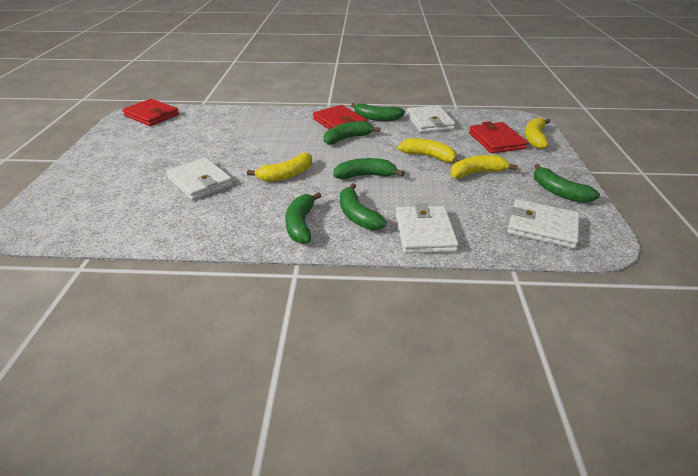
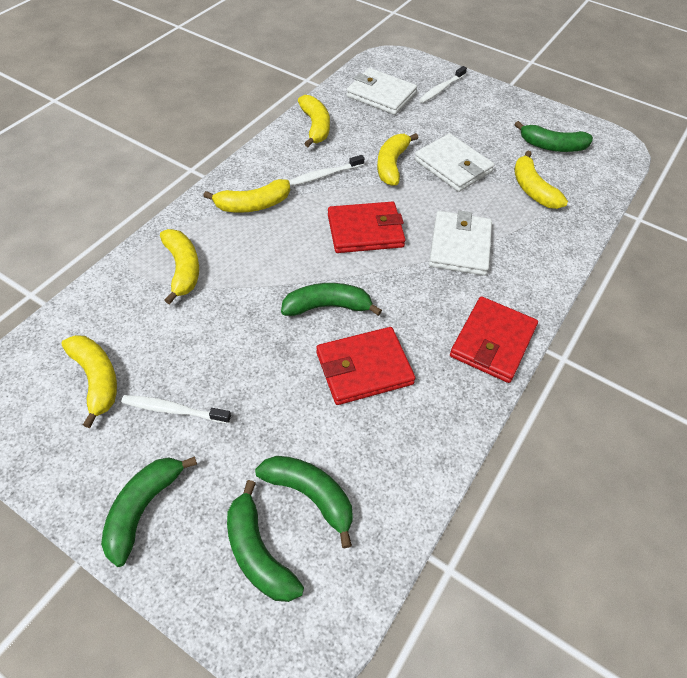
green banana: 6 -> 5
white toothbrush: 0 -> 3
white wallet: 4 -> 3
yellow banana: 4 -> 6

